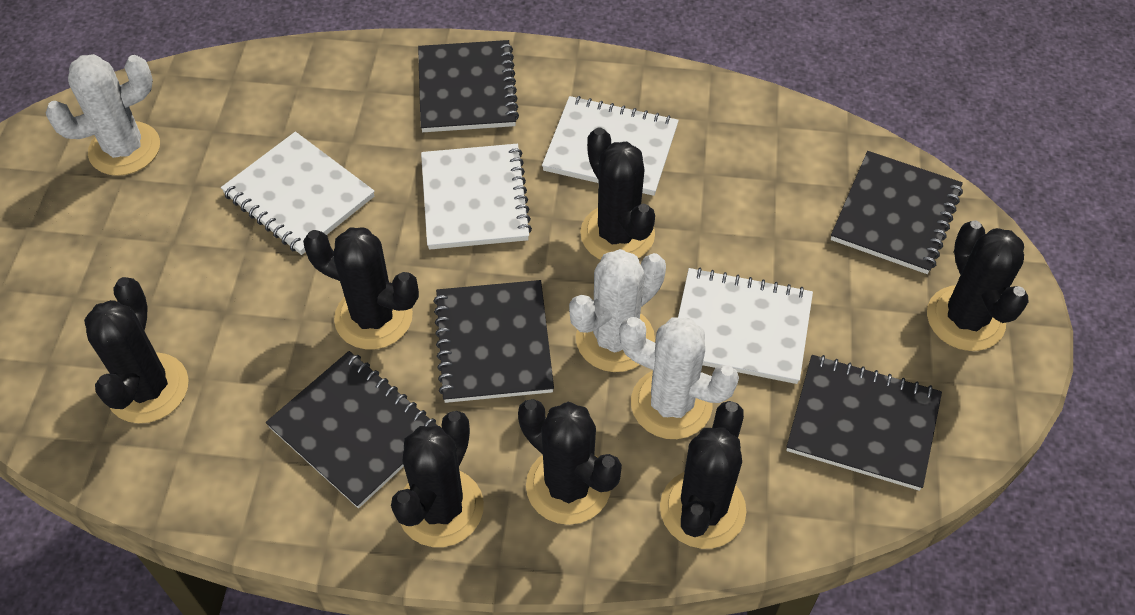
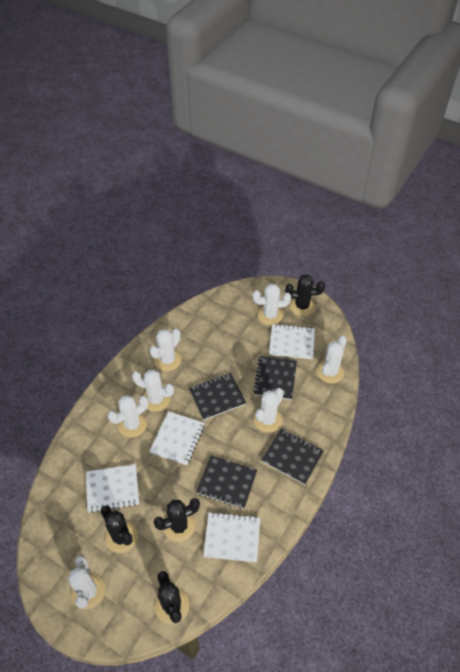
black cactus: 7 -> 4
black notebook: 5 -> 4
white cactus: 3 -> 7

